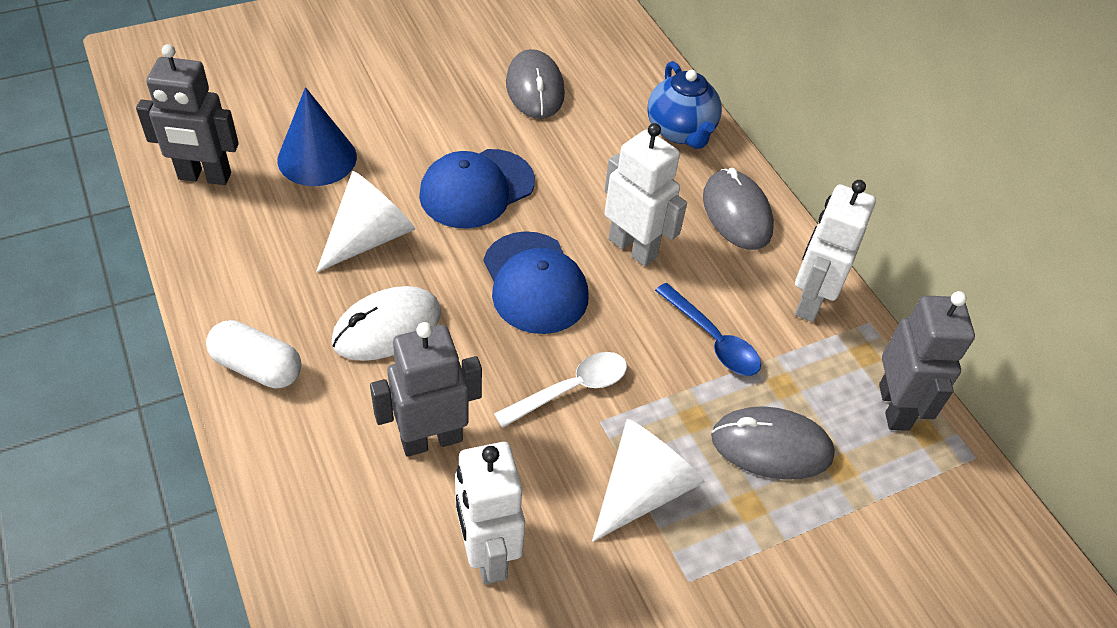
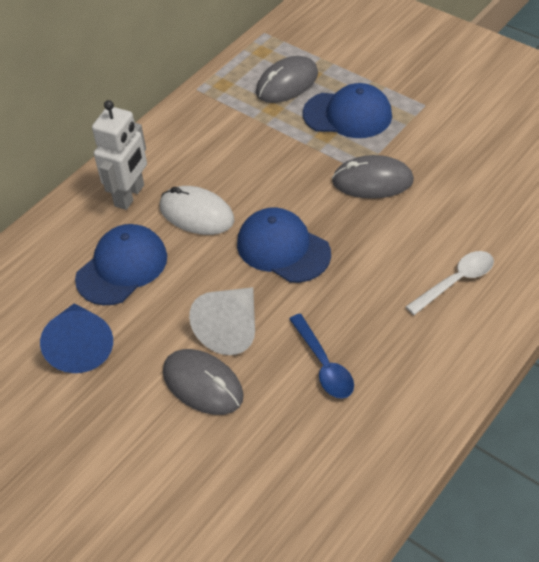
blue cap: 2 -> 3
blue teapot: 1 -> 0
grey robot: 3 -> 0
white capsule: 1 -> 0
white cone: 2 -> 1
white robot: 3 -> 1

